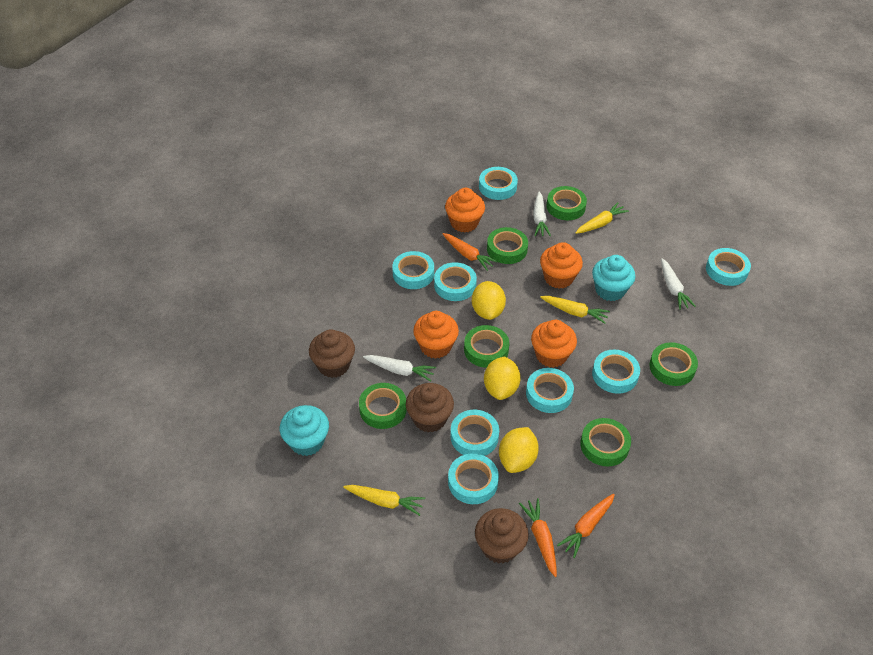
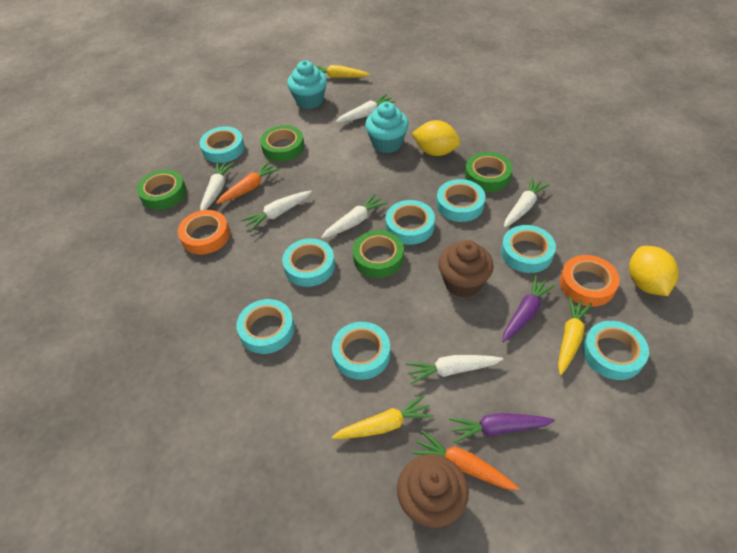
brown cupcake: 3 -> 2
green tape: 6 -> 4
orange carrot: 3 -> 2
orange cupcake: 4 -> 0
orange tape: 0 -> 2
purple carrot: 0 -> 2
white carrot: 3 -> 6
yellow lemon: 3 -> 2

